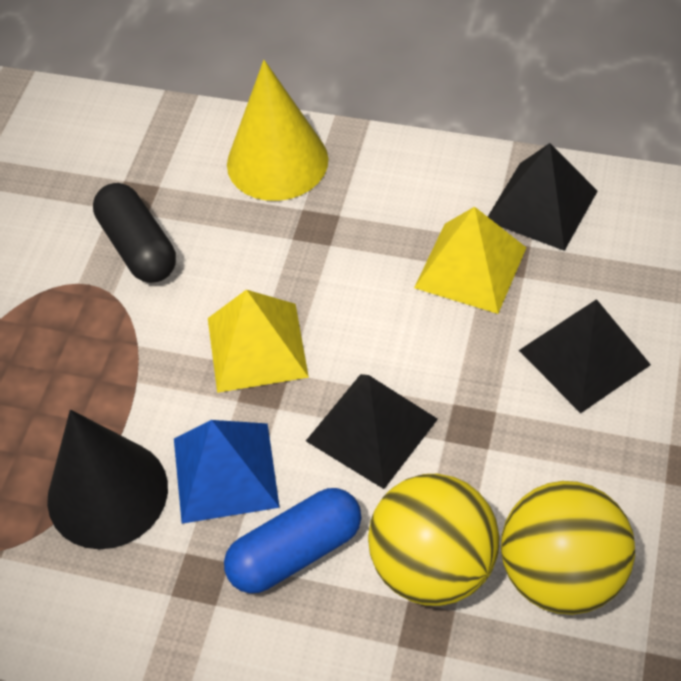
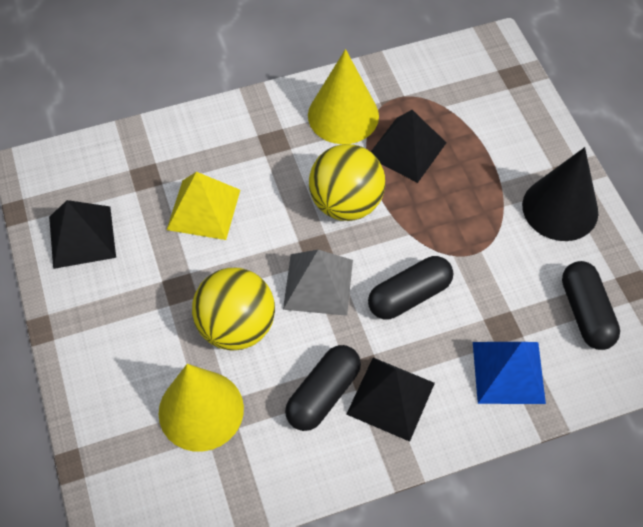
black capsule: 1 -> 3
blue capsule: 1 -> 0
grey pyramid: 0 -> 1
yellow cone: 1 -> 2
yellow pyramid: 2 -> 1

